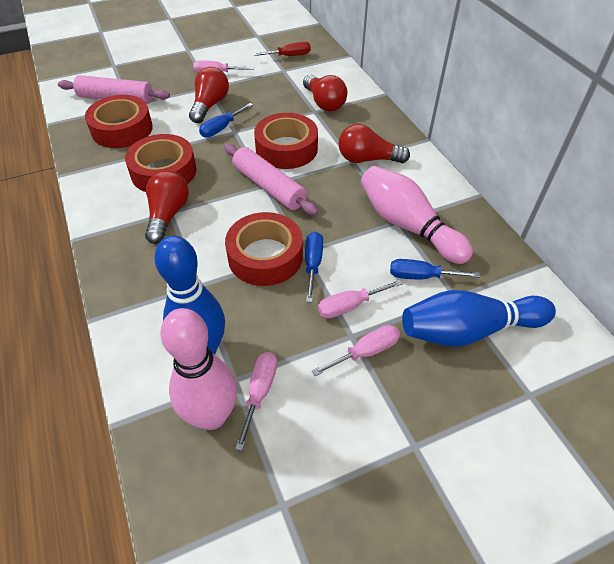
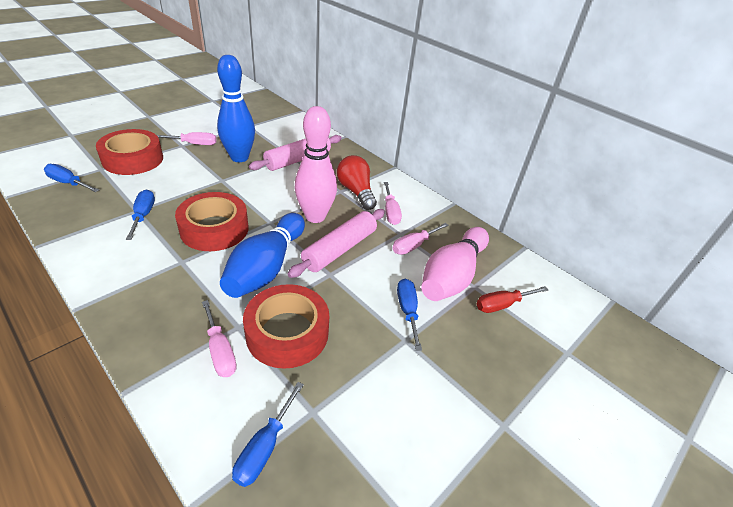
blue screwdriver: 3 -> 4
red light bulb: 4 -> 1
red tape: 4 -> 3

